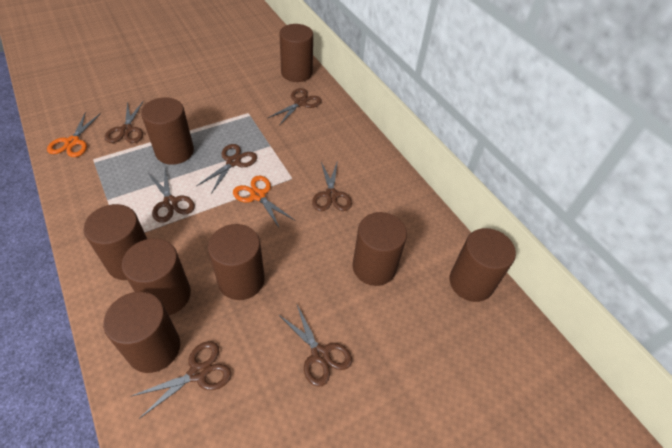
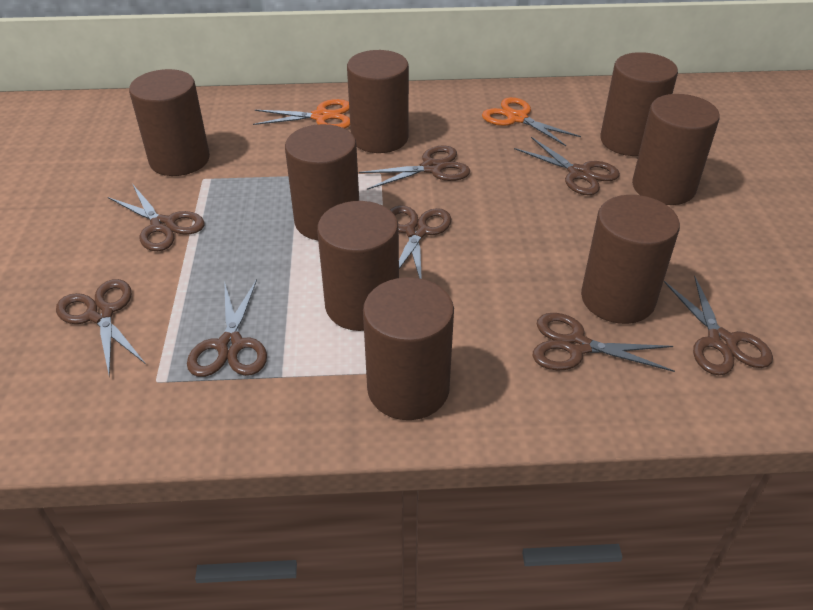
brown scissors: 7 -> 8

